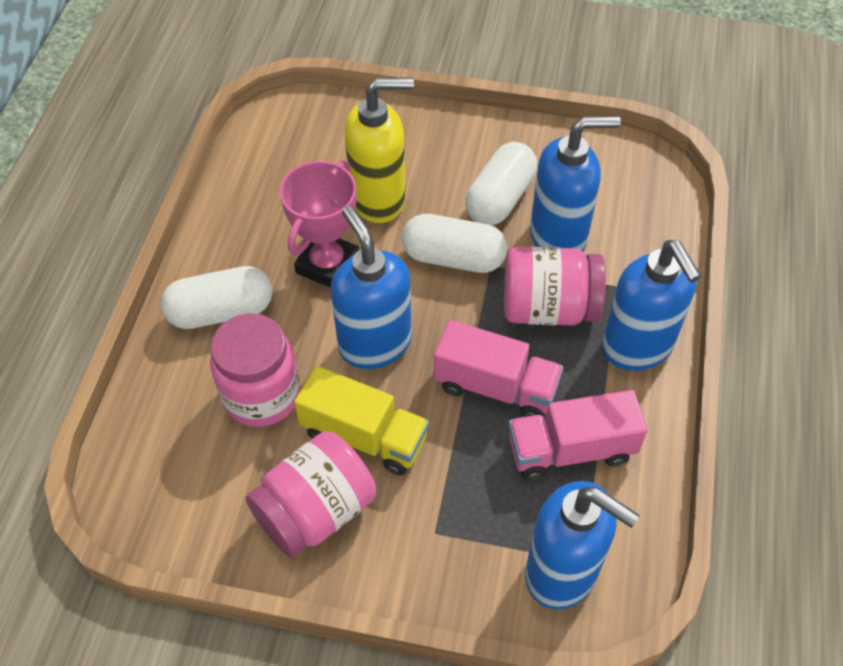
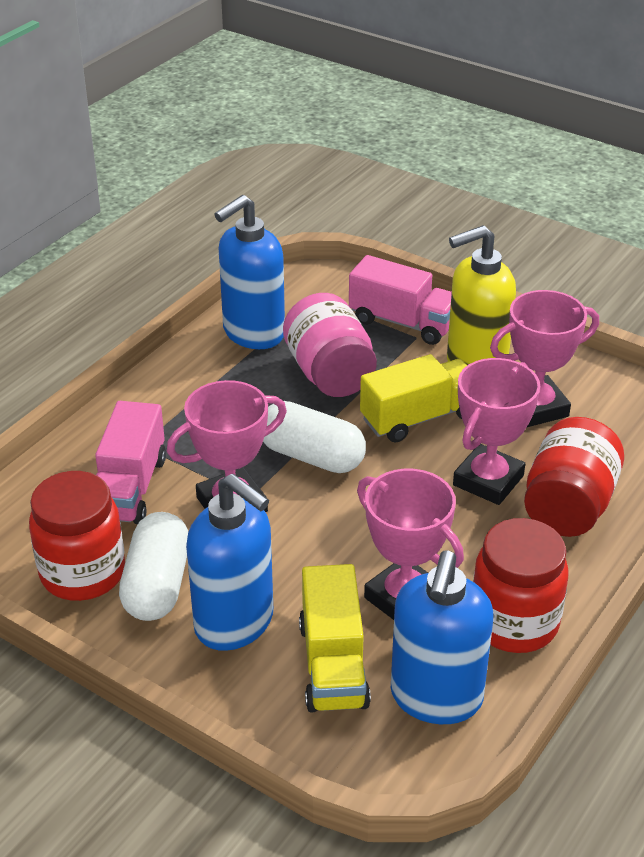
blue soap dispenser: 4 -> 3
pink jar: 3 -> 1
pink trophy: 1 -> 4
red jar: 0 -> 3
white capsule: 3 -> 2
yellow truck: 1 -> 2

